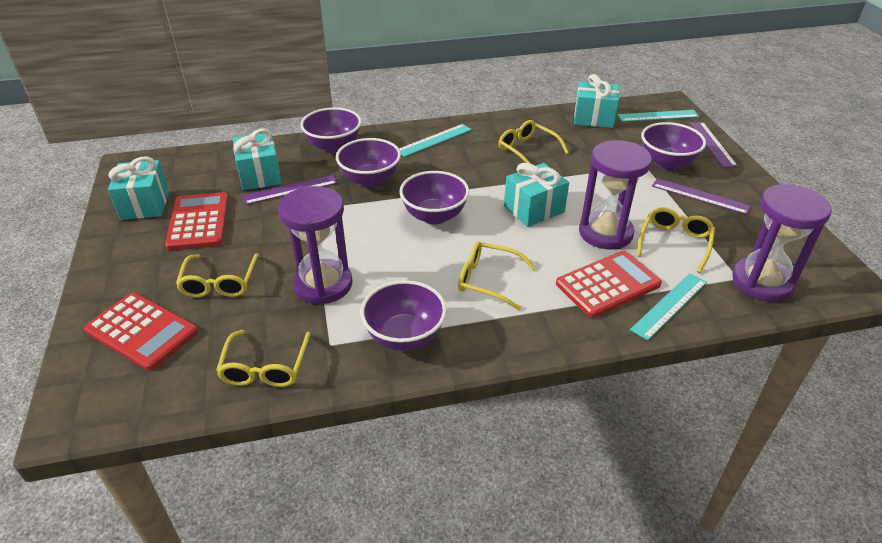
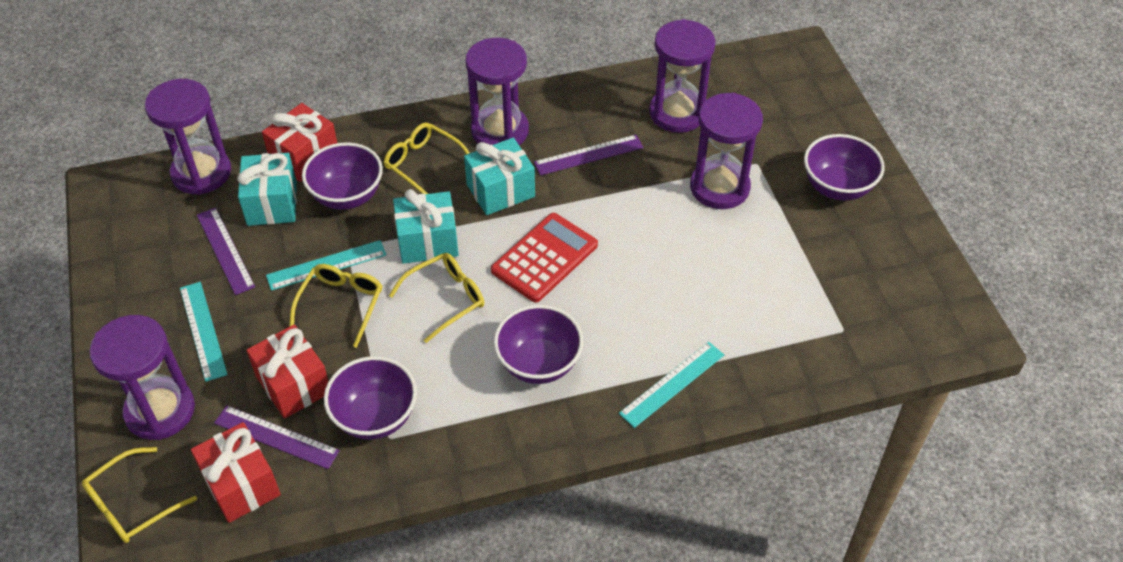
purple bowl: 5 -> 4
purple hourglass: 3 -> 5
red calculator: 3 -> 1
red gift: 0 -> 3
turquoise gift: 4 -> 3
yellow glasses: 5 -> 4

